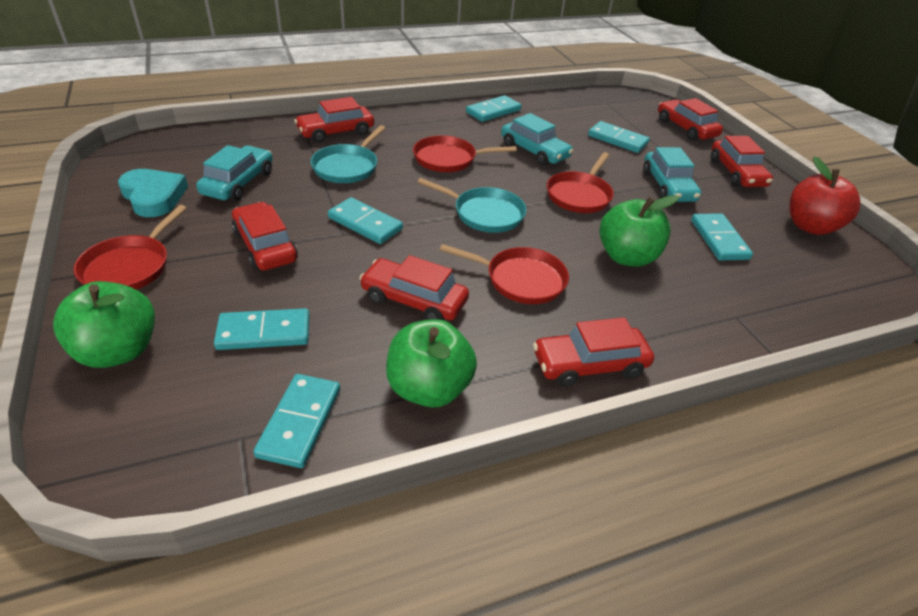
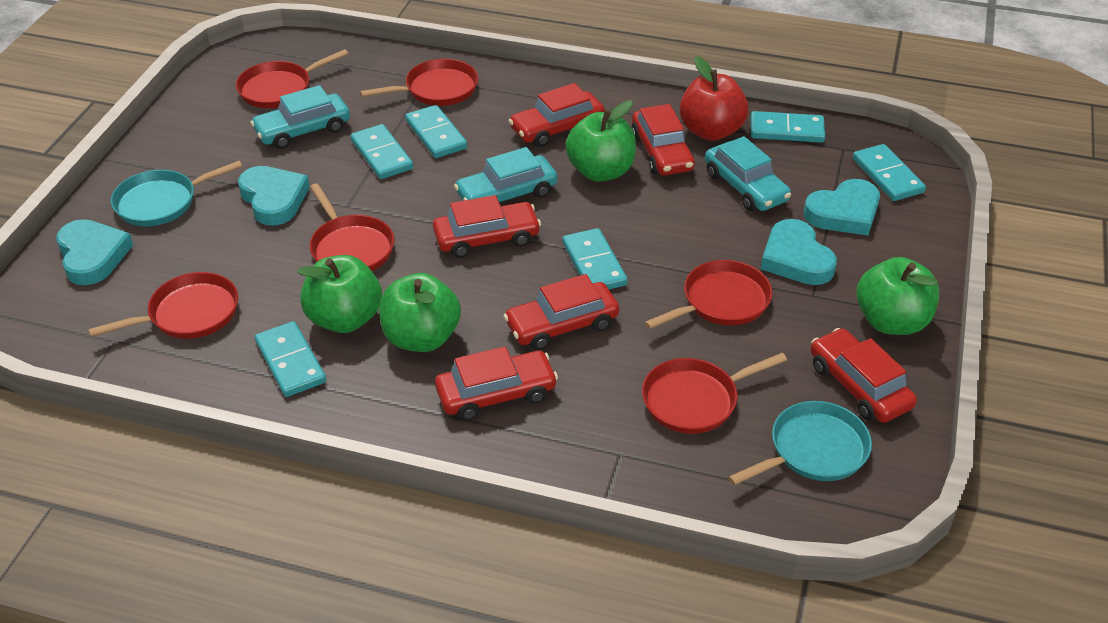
green apple: 3 -> 4
red pan: 4 -> 6
turquoise heart: 1 -> 4

